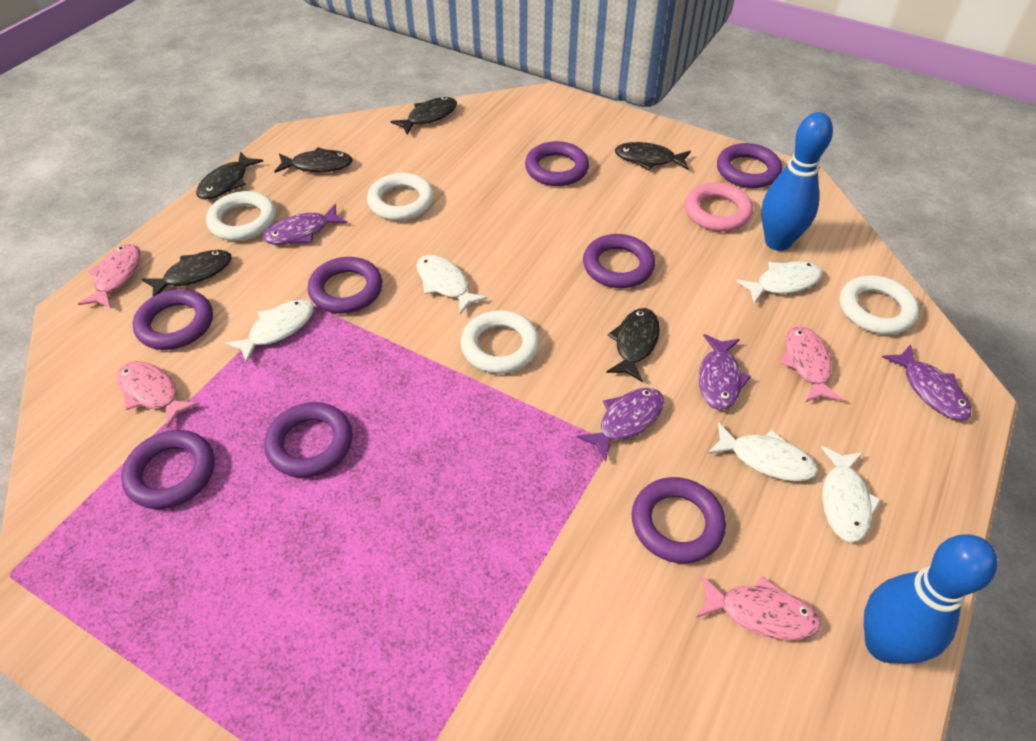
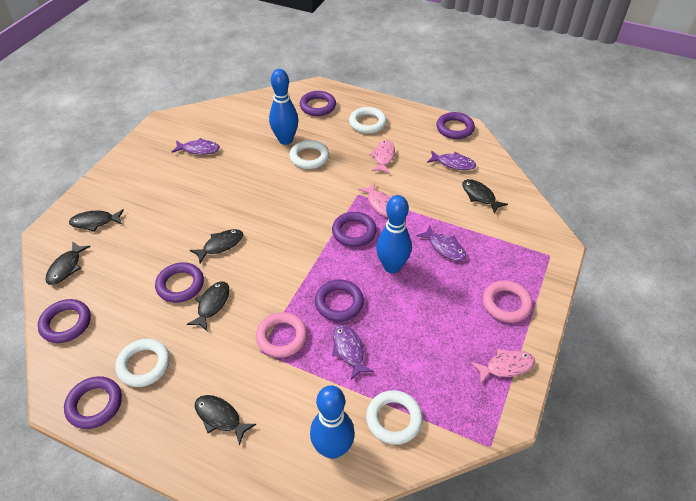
blue bowling pin: 2 -> 3
pink fish: 4 -> 3
pink ring: 1 -> 2
purple ring: 8 -> 7
white fish: 5 -> 0

